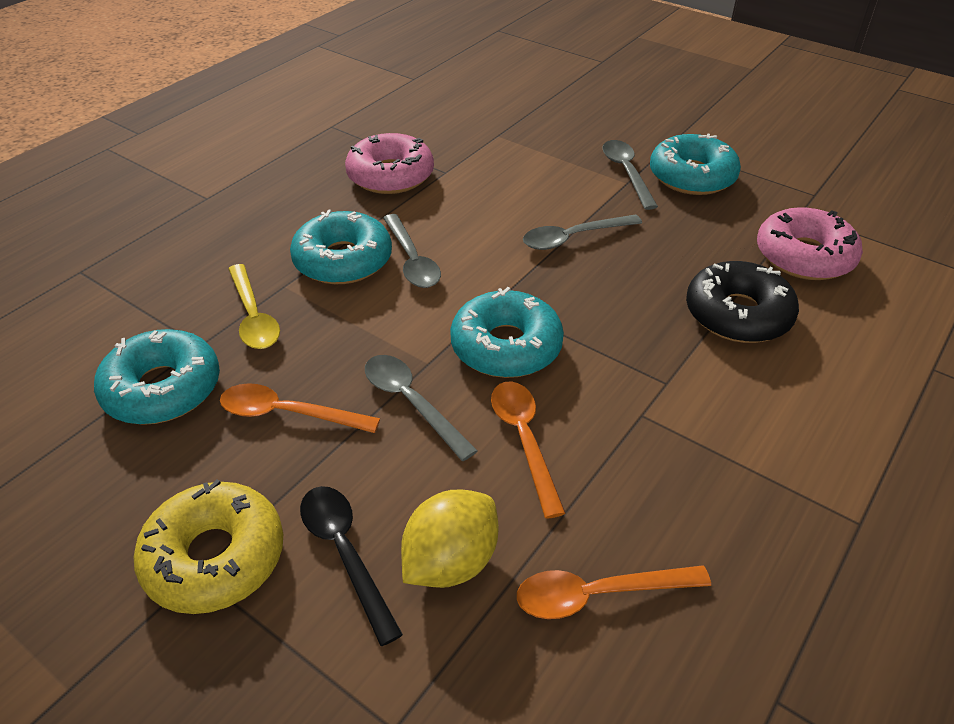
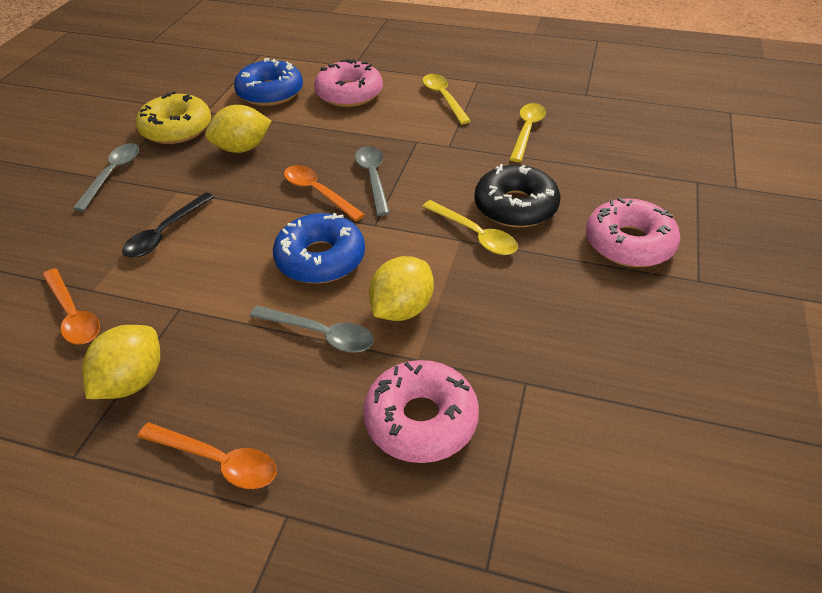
blue donut: 0 -> 2
grey spoon: 4 -> 3
pink donut: 2 -> 3
turquoise donut: 4 -> 0
yellow lemon: 1 -> 3
yellow spoon: 1 -> 3

